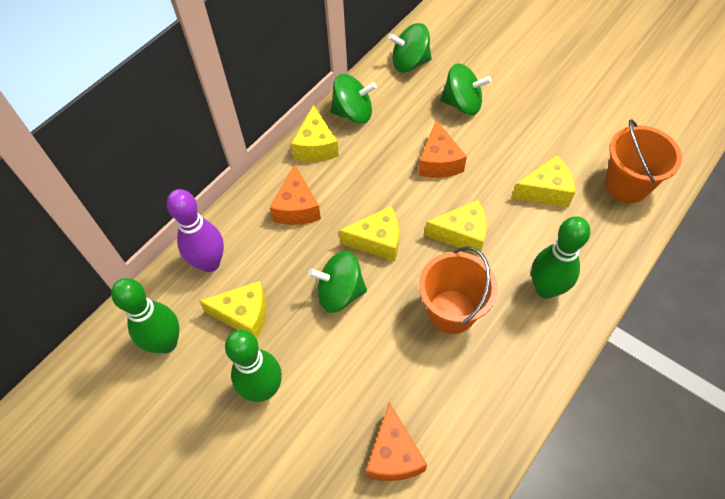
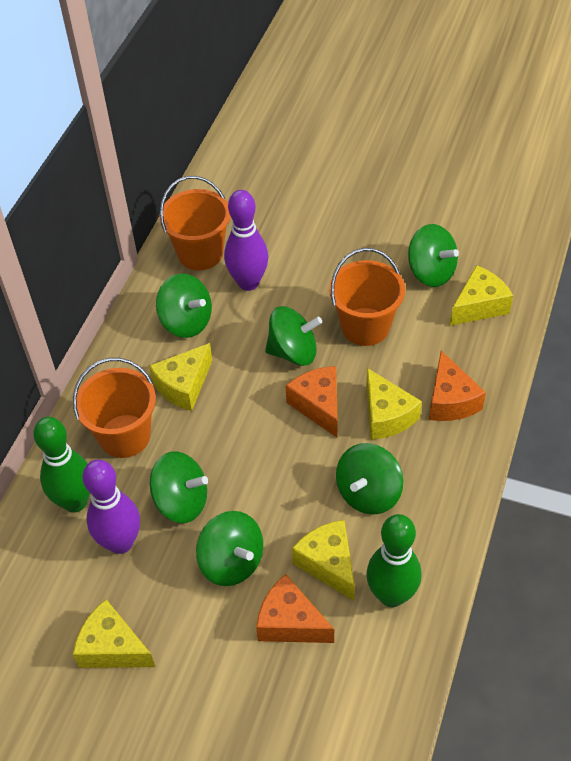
green bowling pin: 3 -> 2
green spinning top: 4 -> 6
orange bucket: 2 -> 3
purple bowling pin: 1 -> 2

